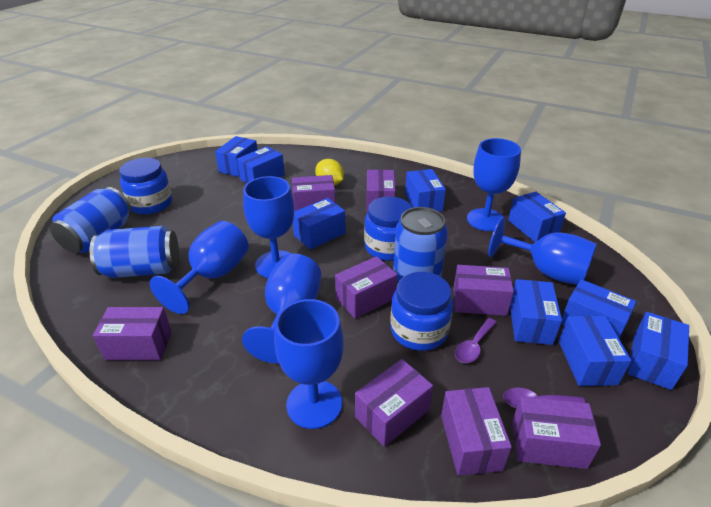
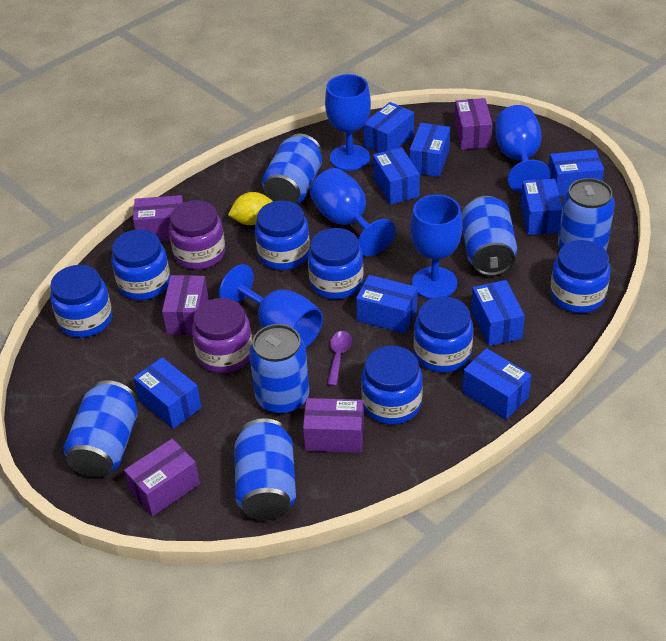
blue can: 3 -> 6
blue goblet: 6 -> 5
blue jar: 3 -> 7
purple box: 8 -> 5
purple jar: 0 -> 2
purple spoon: 2 -> 1

